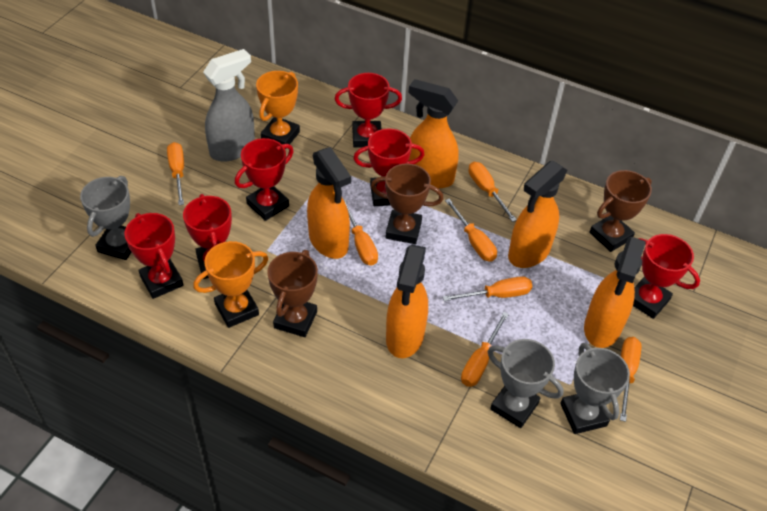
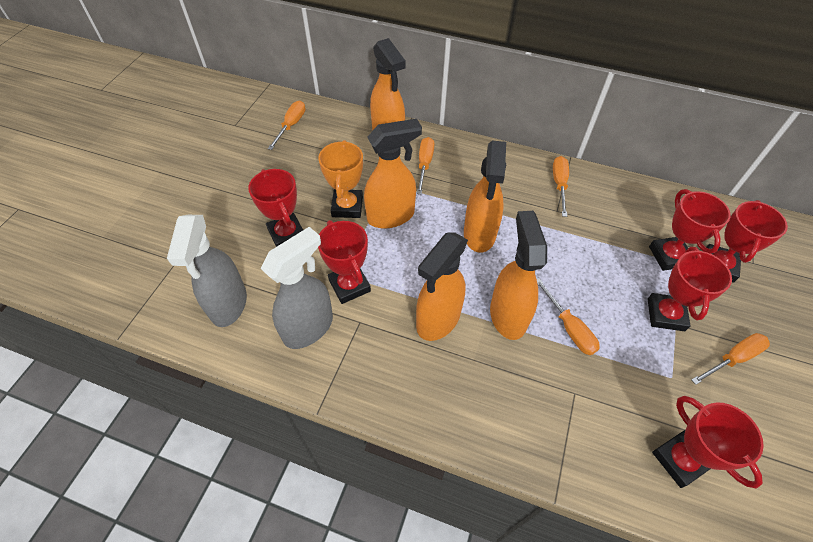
brown trophy: 3 -> 0
grey spray bottle: 1 -> 2
grey trophy: 3 -> 0
orange screwdriver: 7 -> 5
orange trophy: 2 -> 1

